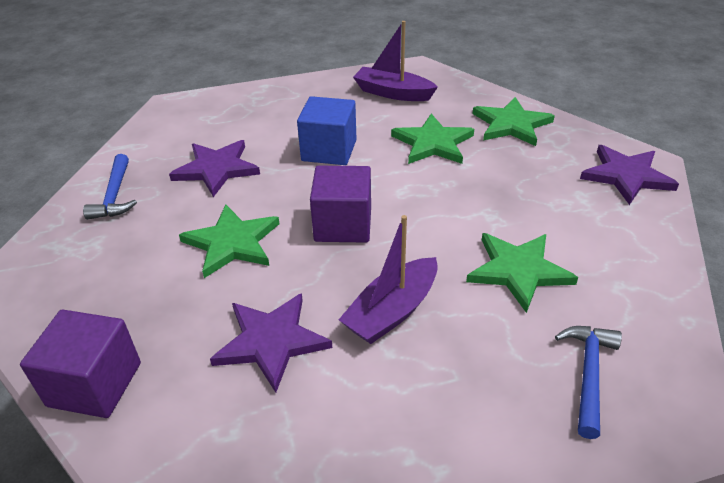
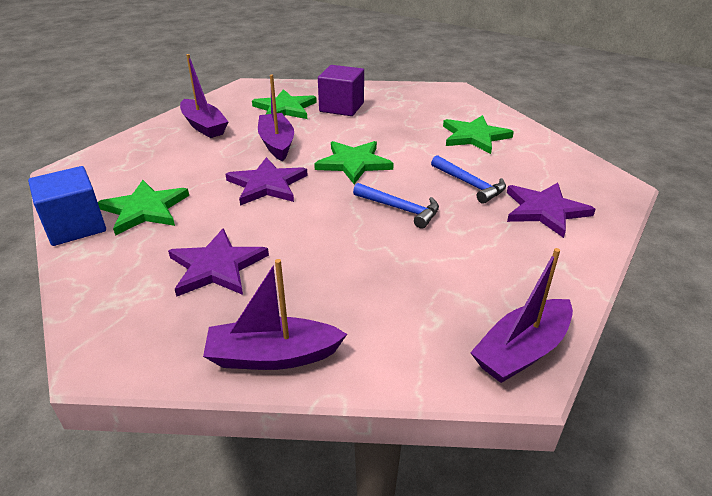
purple boat: 2 -> 4
purple cube: 2 -> 1

